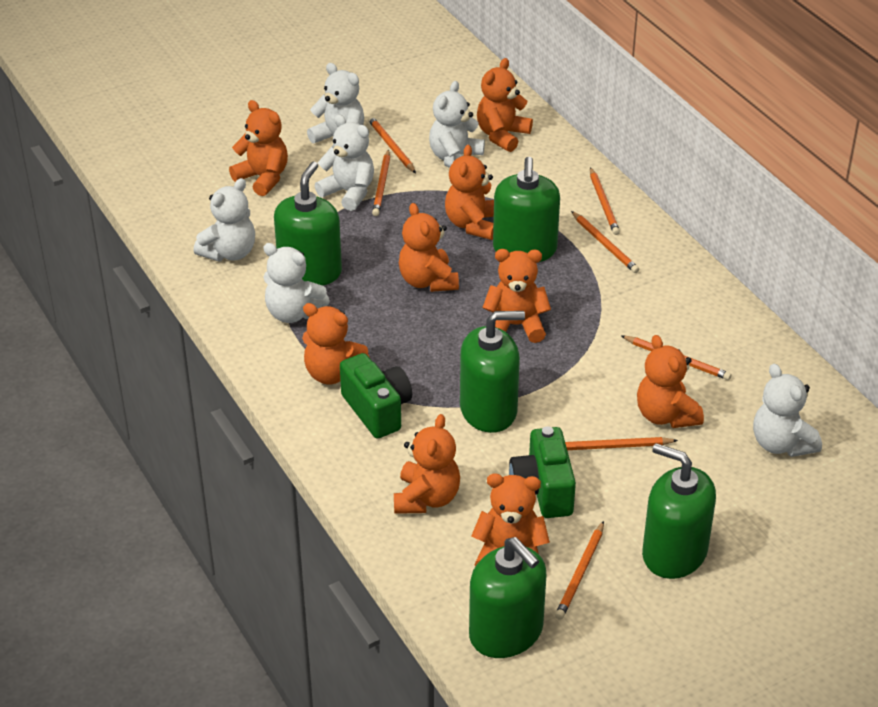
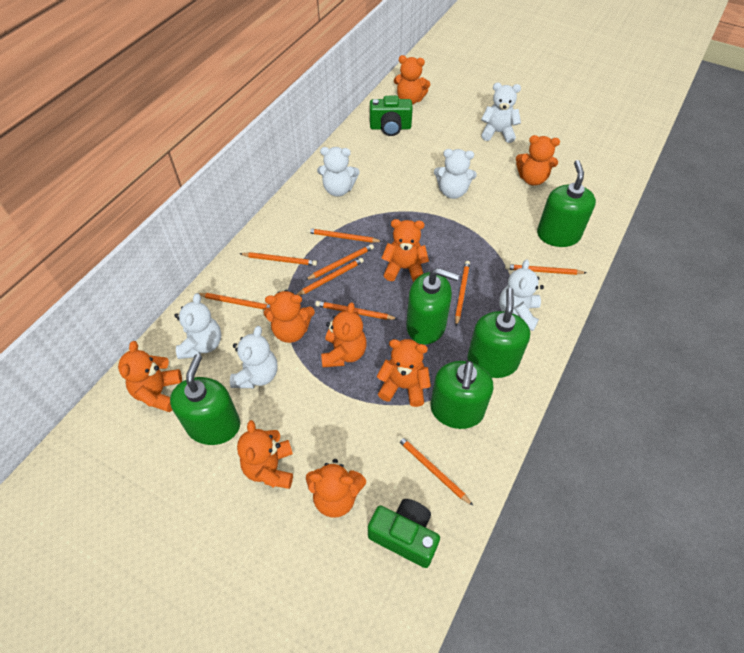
orange pencil: 7 -> 9

